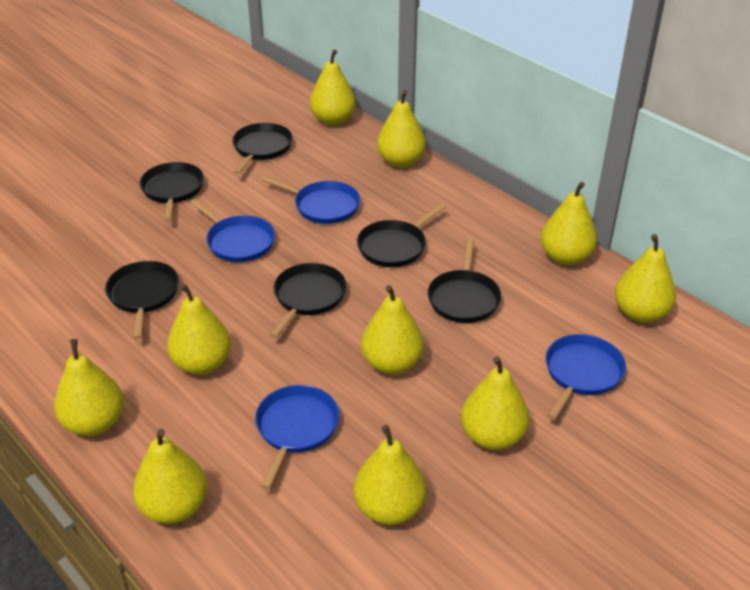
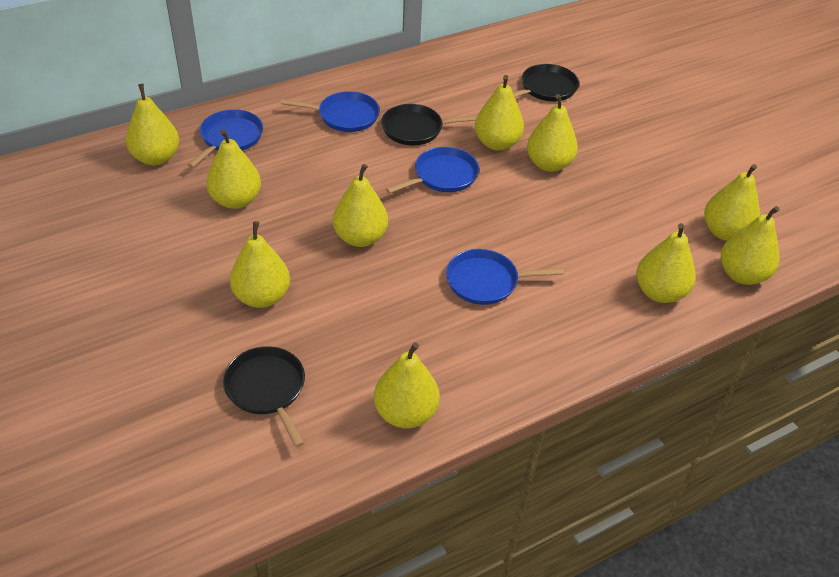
black pan: 6 -> 3

